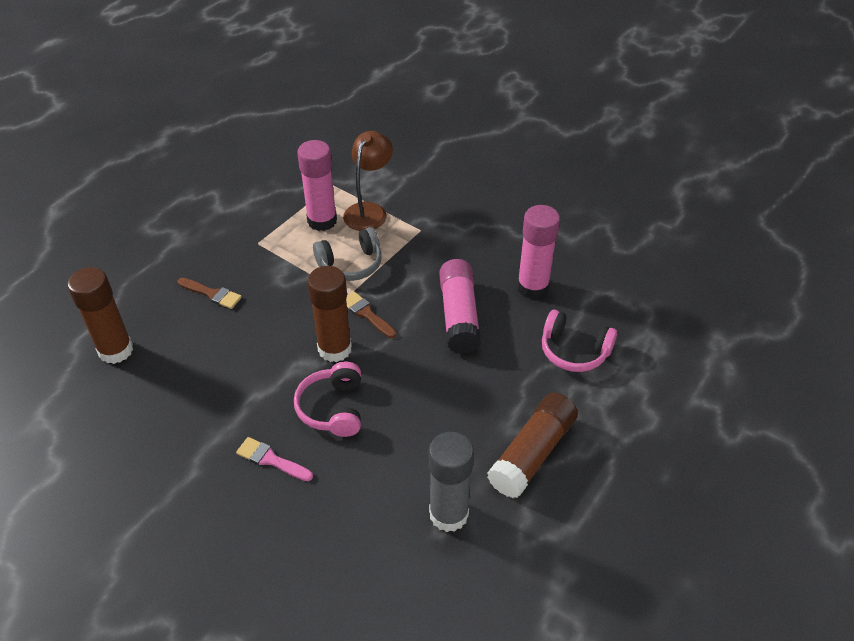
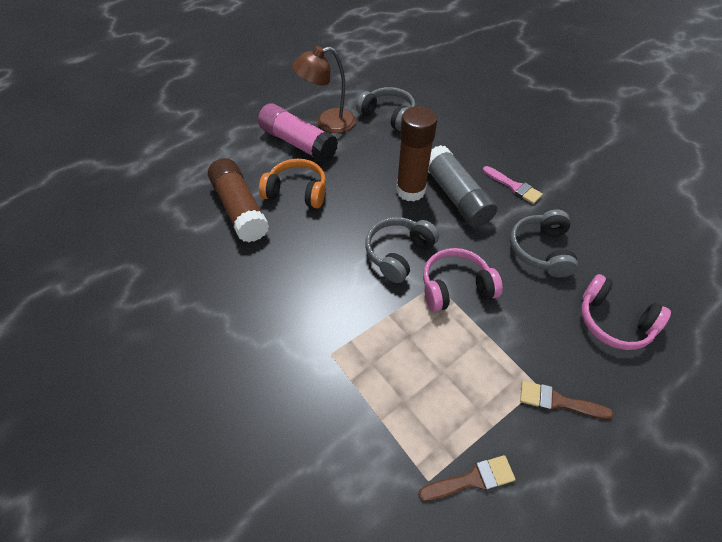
brown glue stick: 3 -> 2
grey headphones: 1 -> 3
orange headphones: 0 -> 1
pink glue stick: 3 -> 1

